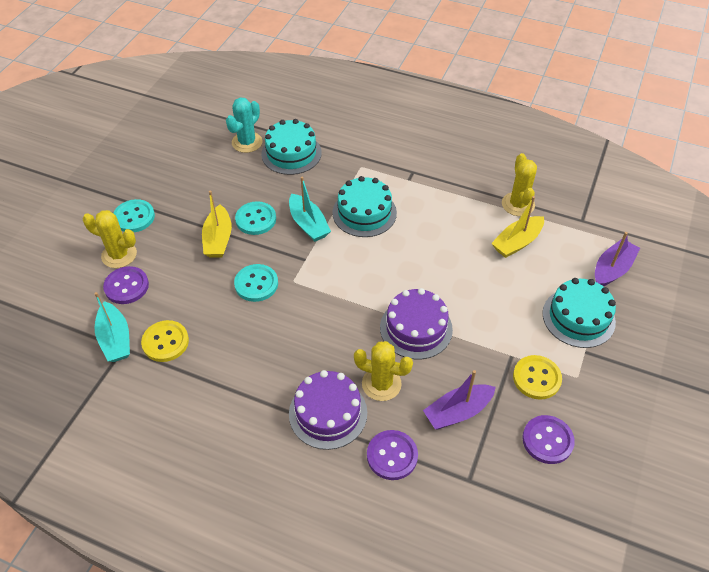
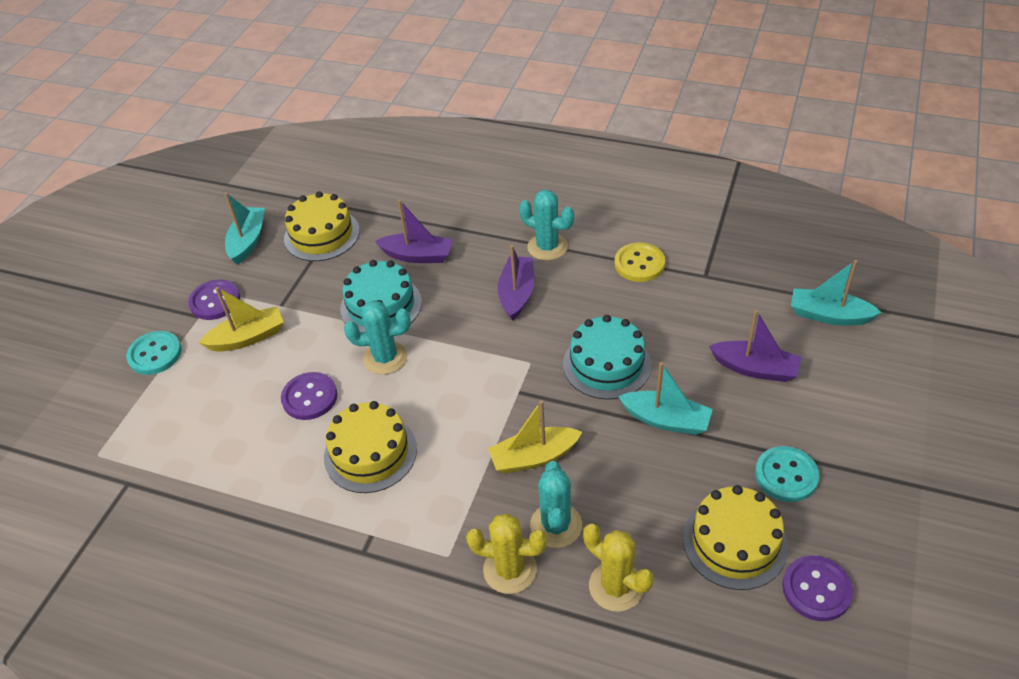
purple boat: 2 -> 3
purple cake: 2 -> 0
turquoise boat: 2 -> 3
turquoise button: 3 -> 2
turquoise cactus: 1 -> 3
turquoise cake: 3 -> 2
yellow button: 2 -> 1
yellow cactus: 3 -> 2
yellow cake: 0 -> 3

